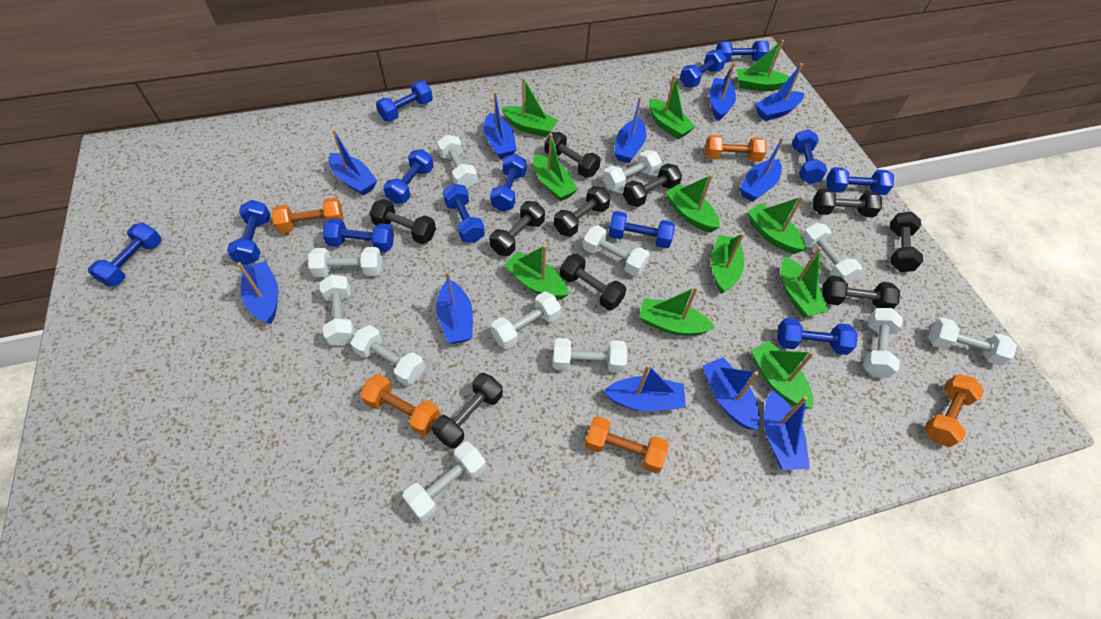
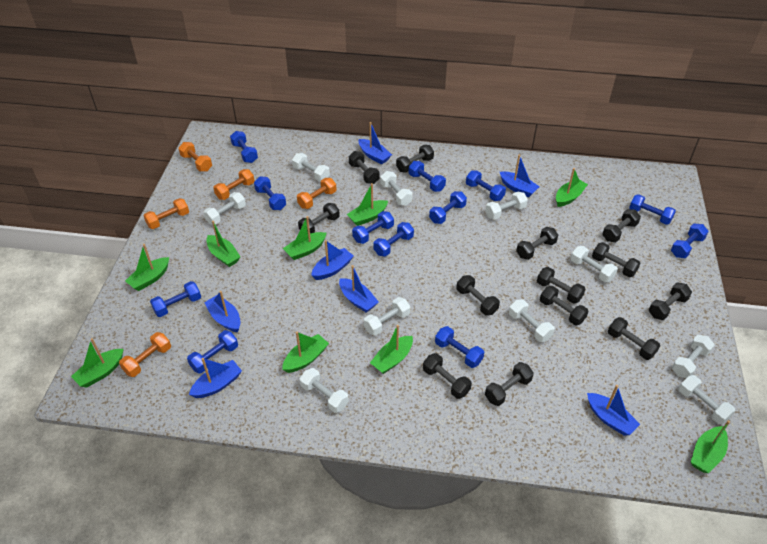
black dumbbell: 10 -> 13
blue boat: 11 -> 7
blue dumbbell: 13 -> 12
green boat: 11 -> 9
white dumbbell: 12 -> 10

